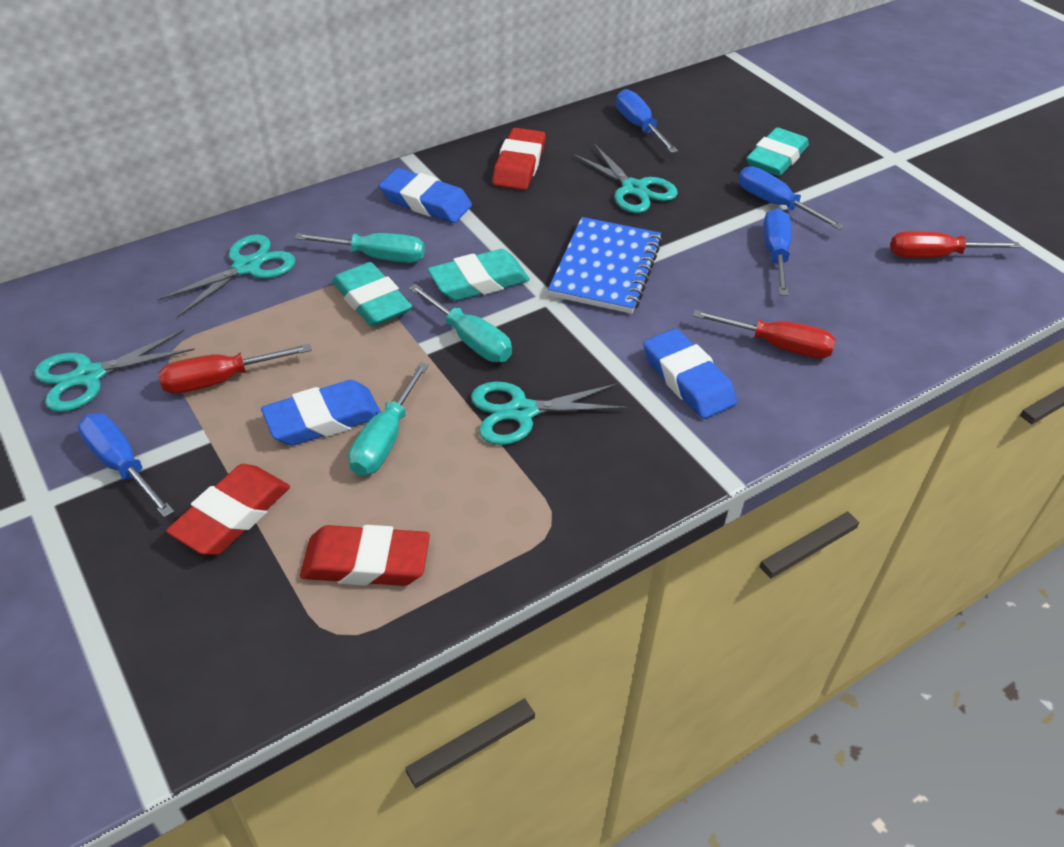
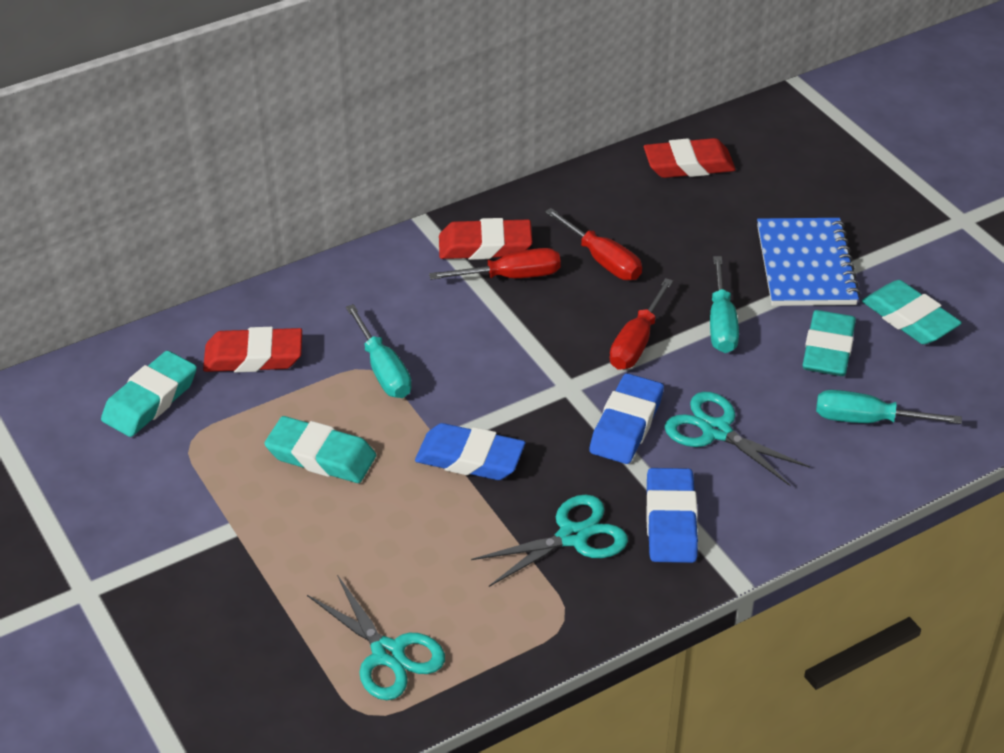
blue screwdriver: 4 -> 0
turquoise eraser: 3 -> 4
turquoise scissors: 4 -> 3

